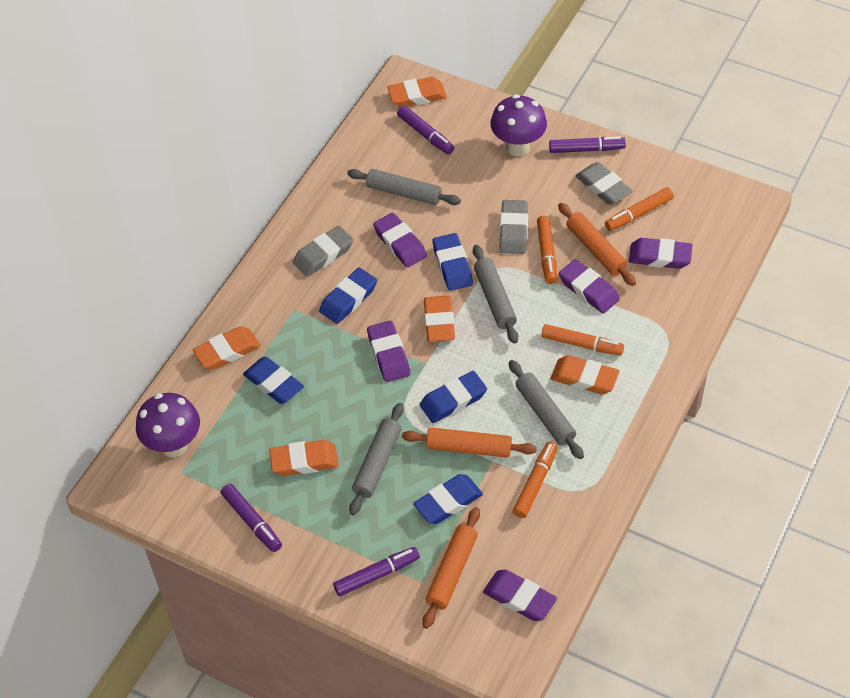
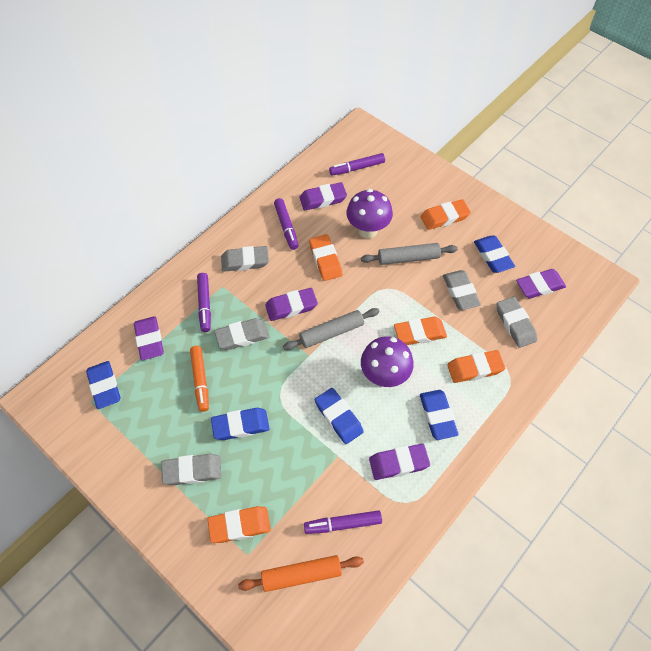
grey eraser: 3 -> 5
grey rolling pin: 4 -> 2
orange marker: 4 -> 1
orange rolling pin: 3 -> 1

